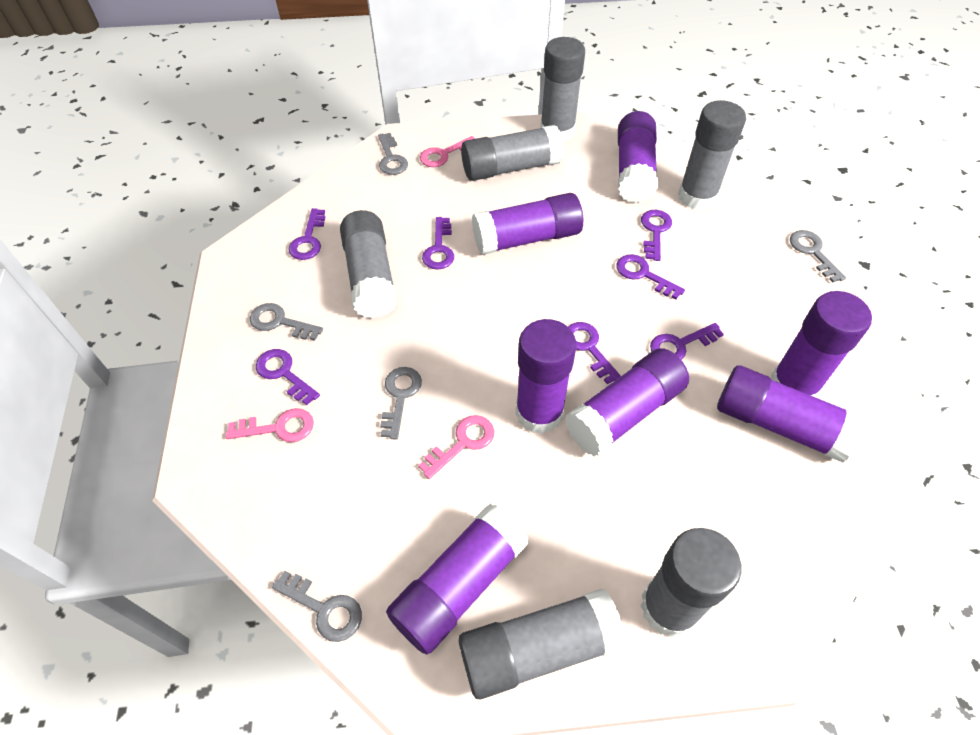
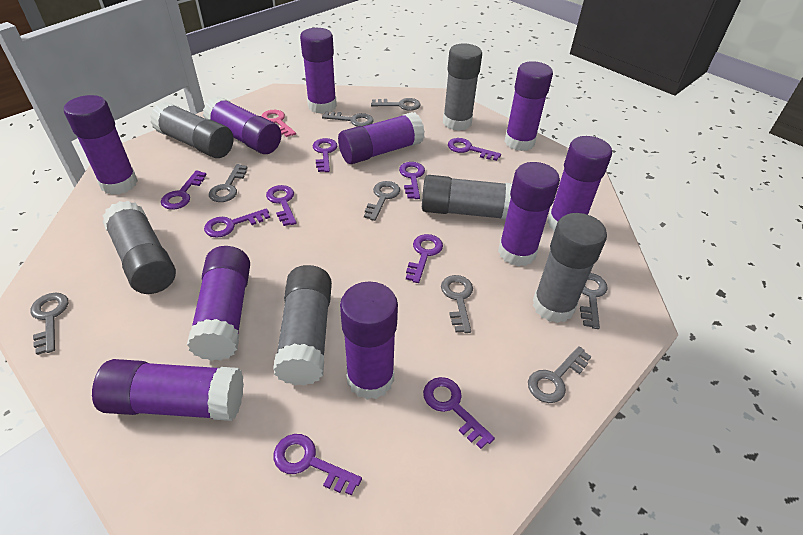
grey key: 5 -> 8
pink key: 3 -> 1
purple glue stick: 7 -> 10
purple key: 7 -> 9

